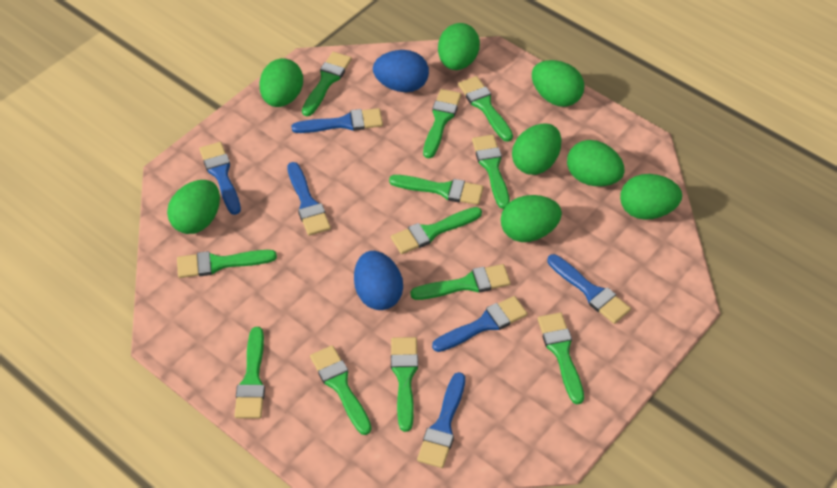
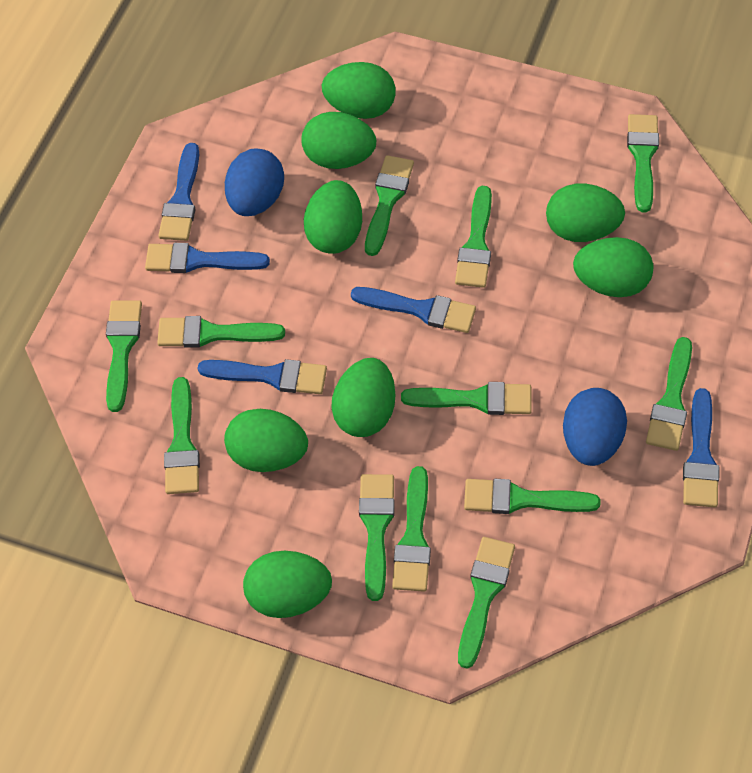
blue brush: 6 -> 5

